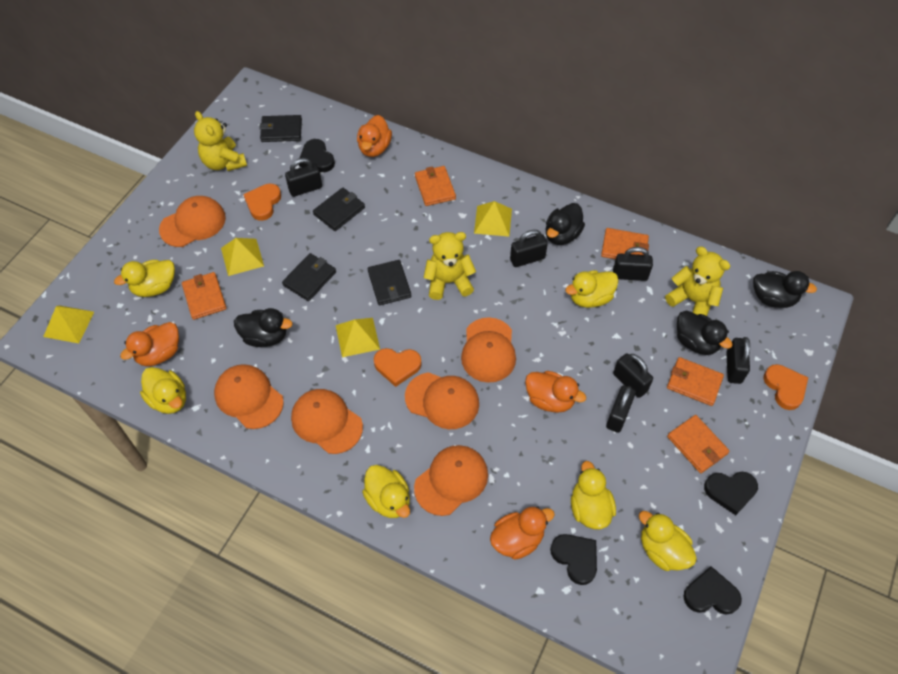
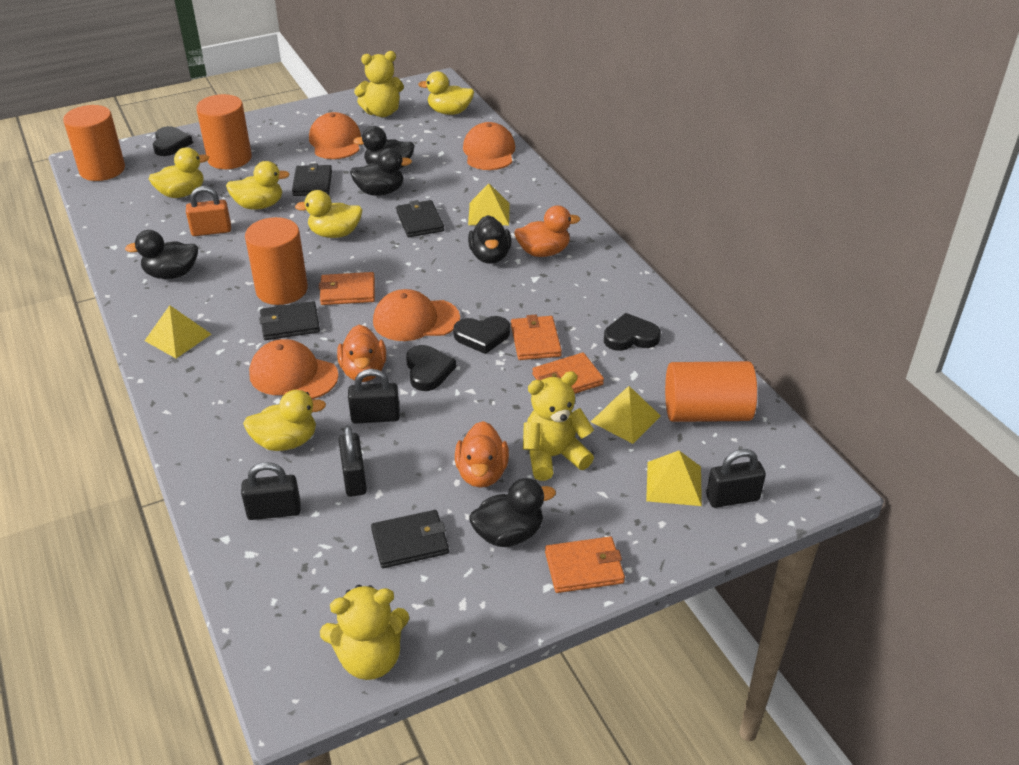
black duck: 4 -> 5
black padlock: 6 -> 4
orange cap: 6 -> 4
orange cylinder: 0 -> 4
orange duck: 4 -> 3
orange heart: 3 -> 0
orange padlock: 0 -> 1
orange wallet: 5 -> 4
yellow duck: 6 -> 5

